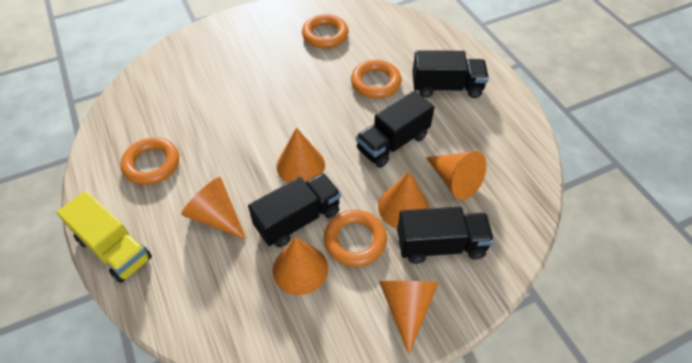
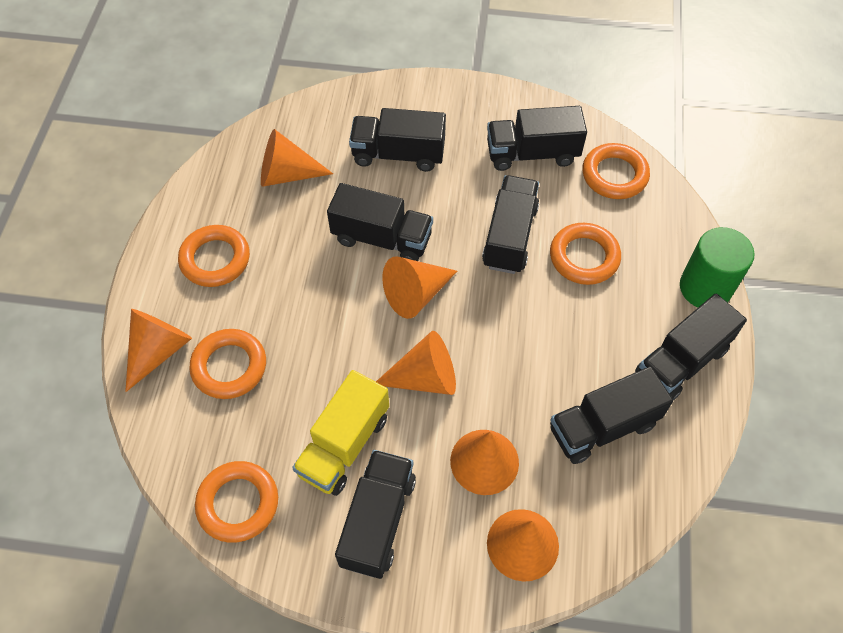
black truck: 4 -> 7
green cylinder: 0 -> 1
orange ring: 4 -> 5

